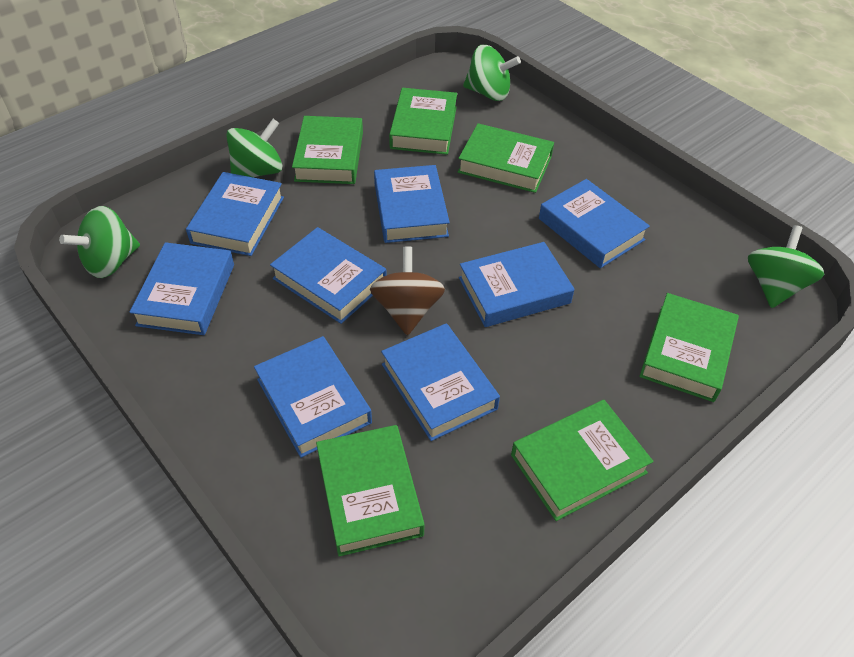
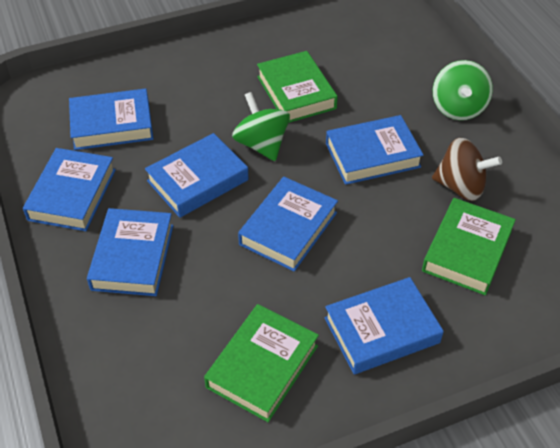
blue book: 8 -> 7
green book: 6 -> 3
green spinning top: 4 -> 2

